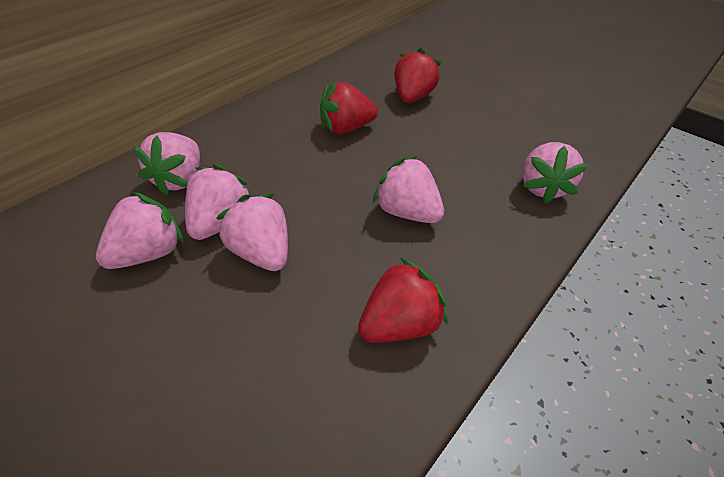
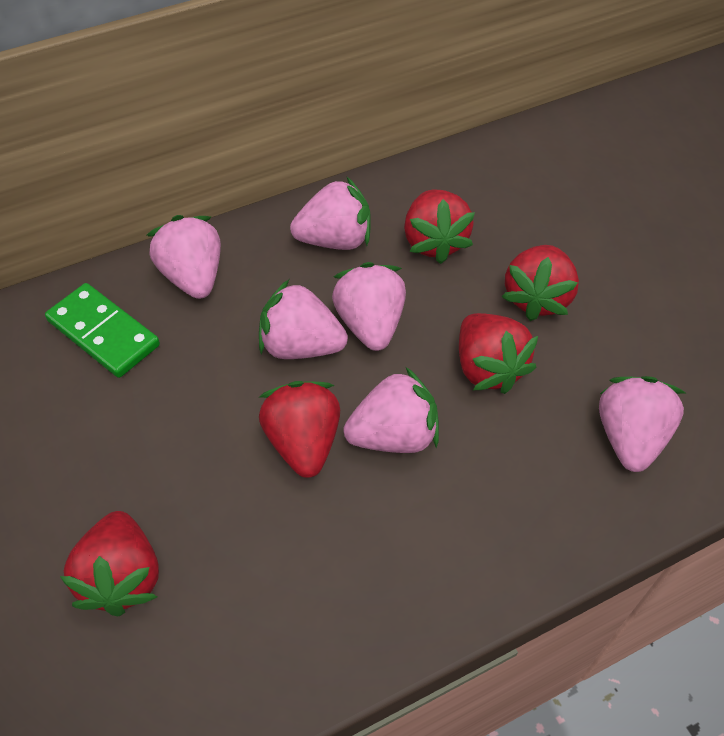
green domino: 0 -> 1
red strawberry: 3 -> 5

